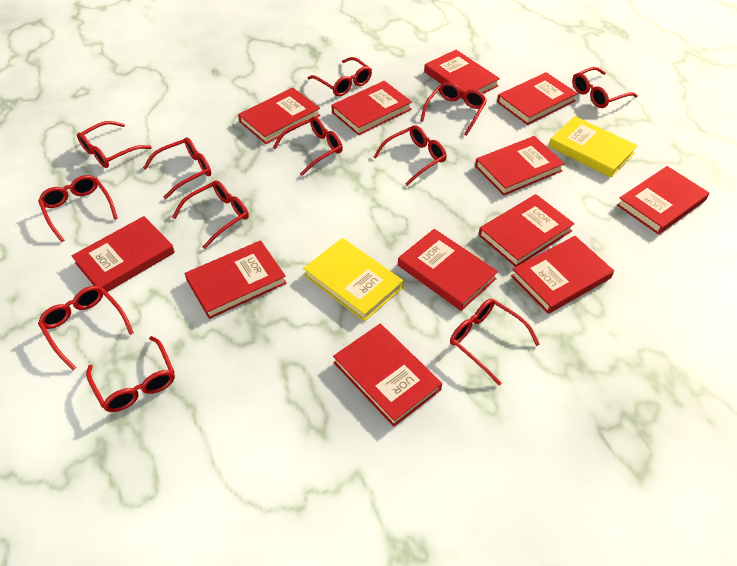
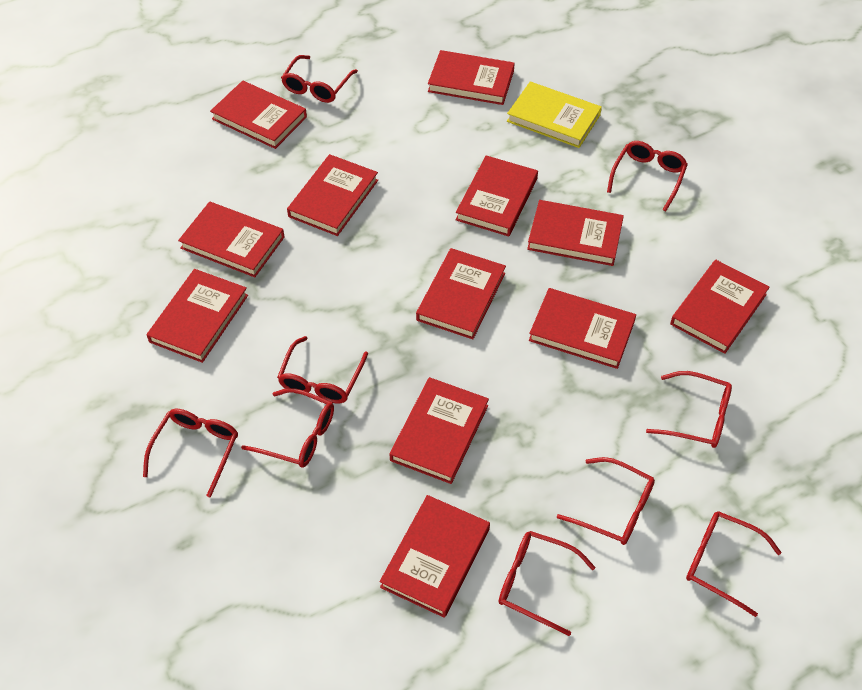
red glasses: 12 -> 9
yellow book: 2 -> 1

